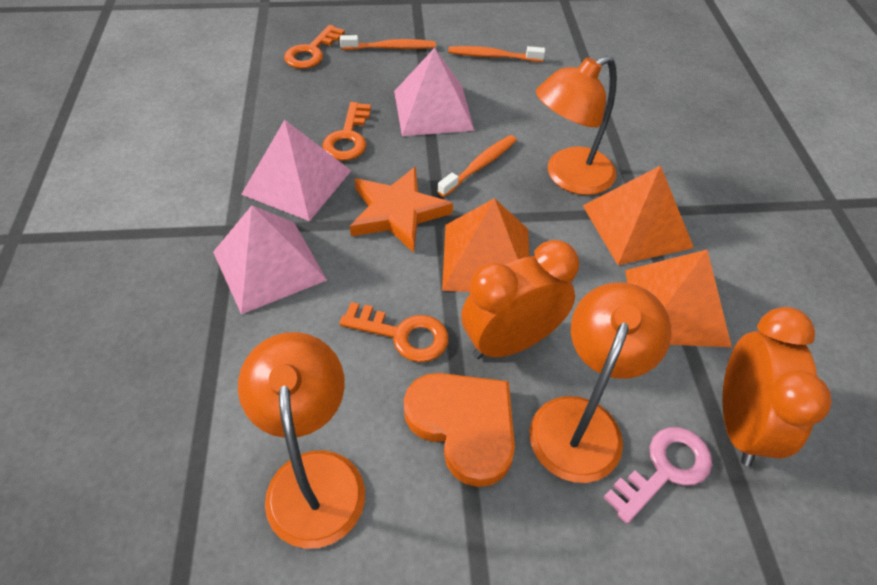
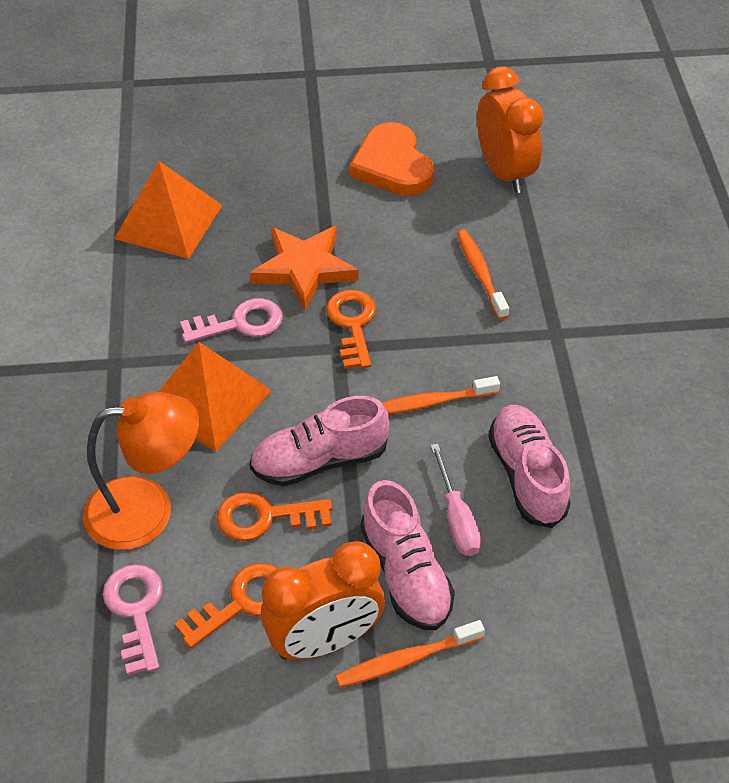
orange lamp: 3 -> 1
orange pyramid: 3 -> 2
pink key: 1 -> 2
pink pyramid: 3 -> 0
pink screwdriver: 0 -> 1
pink shoe: 0 -> 3

